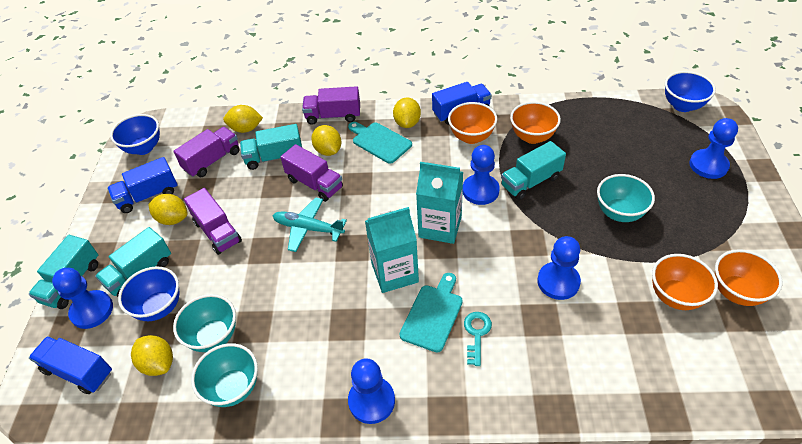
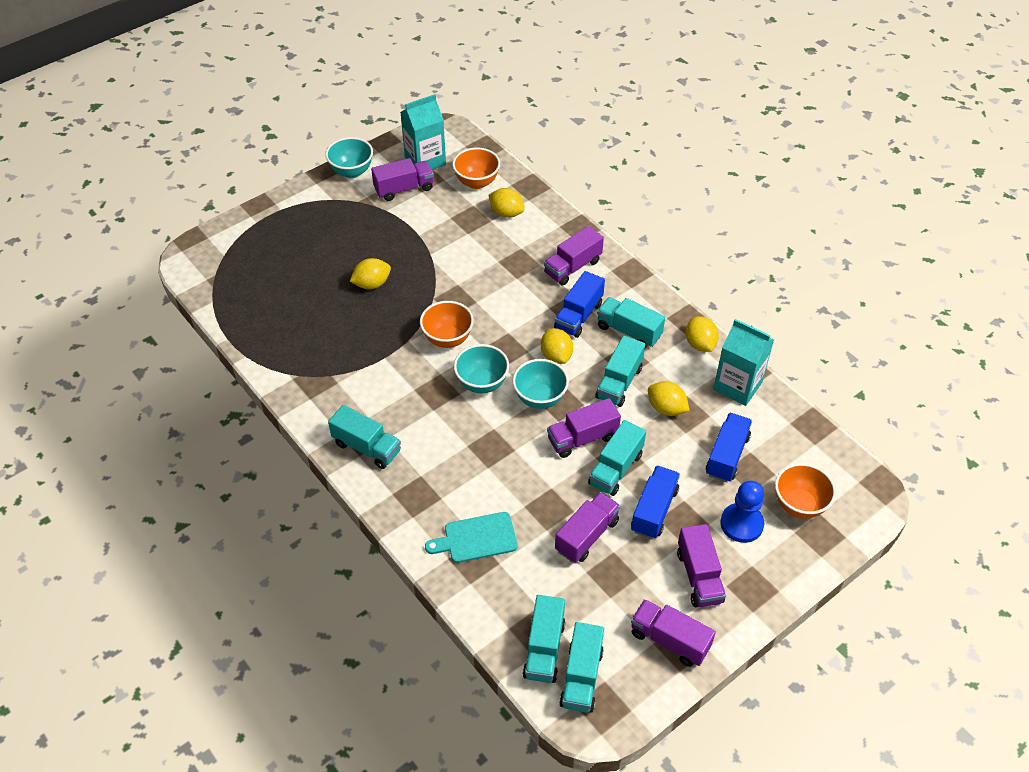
blue bowl: 3 -> 0
blue pawn: 5 -> 1
orange bowl: 4 -> 3
purple truck: 4 -> 6
turquoise cutting board: 2 -> 1
turquoise key: 1 -> 0
turquoise plane: 1 -> 0
turquoise truck: 4 -> 6

